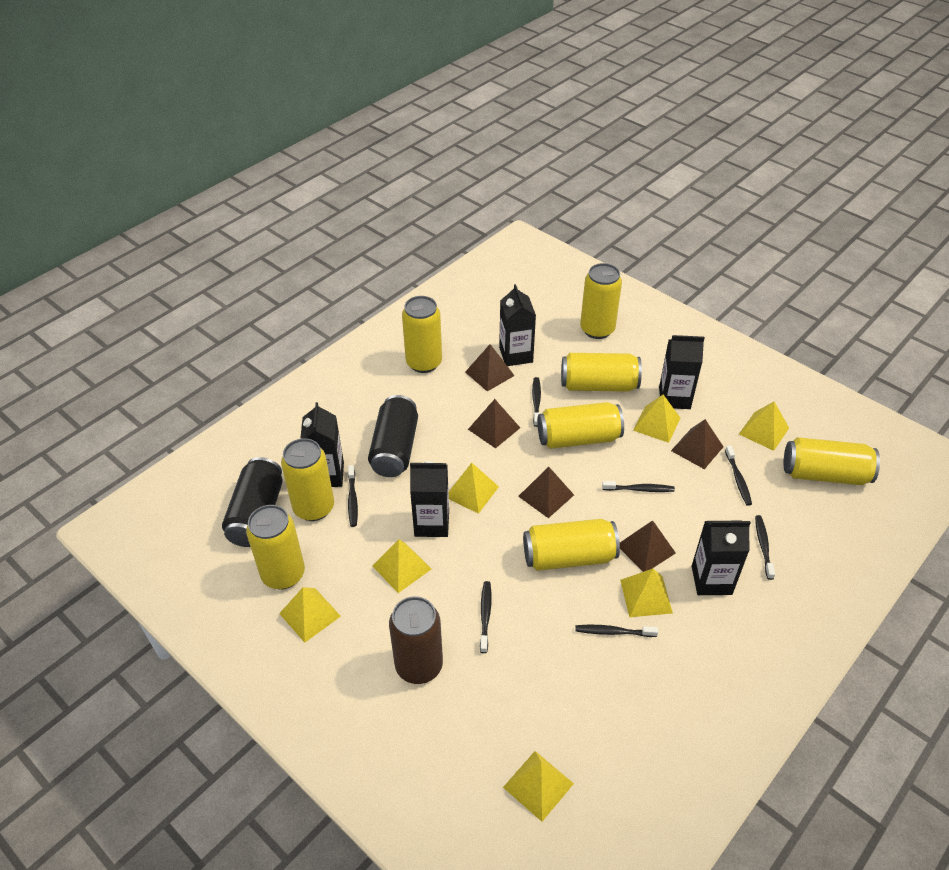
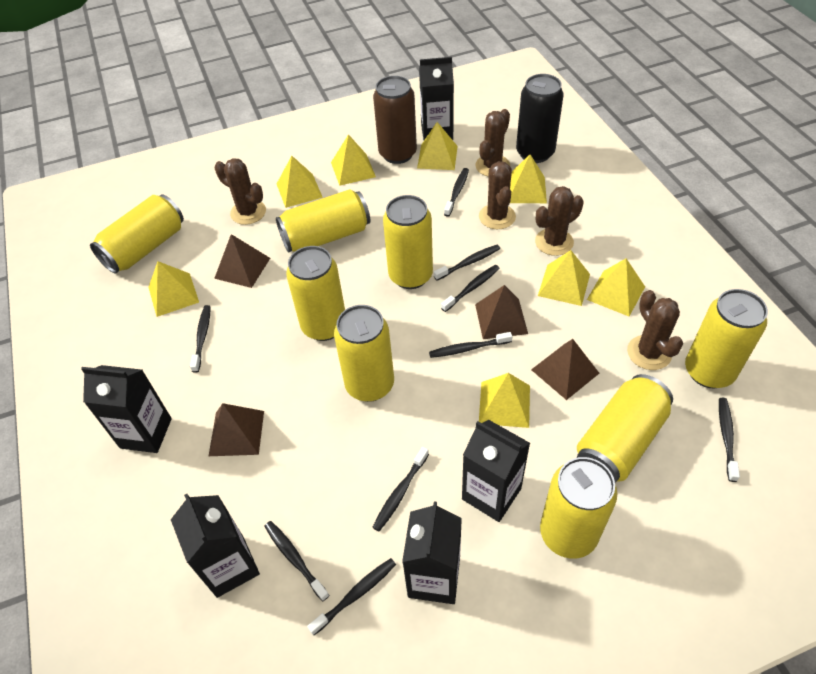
black can: 2 -> 1
black toothbrush: 7 -> 9
brown cactus: 0 -> 5
brown pyramid: 5 -> 4
yellow pyramid: 7 -> 8

